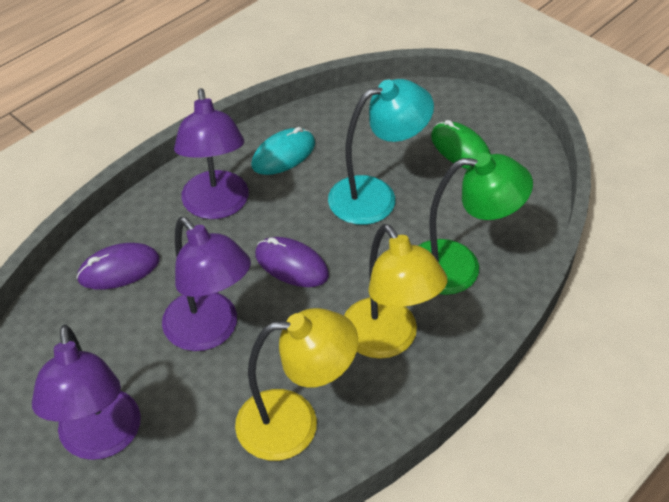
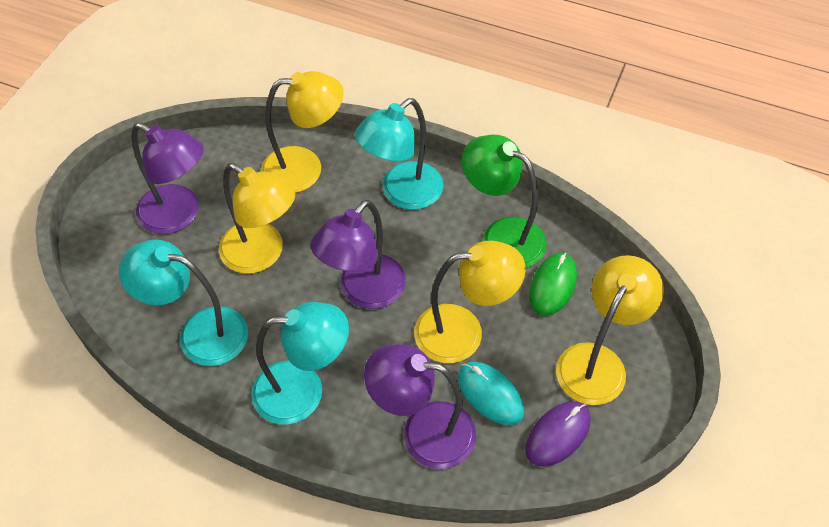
purple mouse: 2 -> 1
turquoise lamp: 1 -> 3
yellow lamp: 2 -> 4

